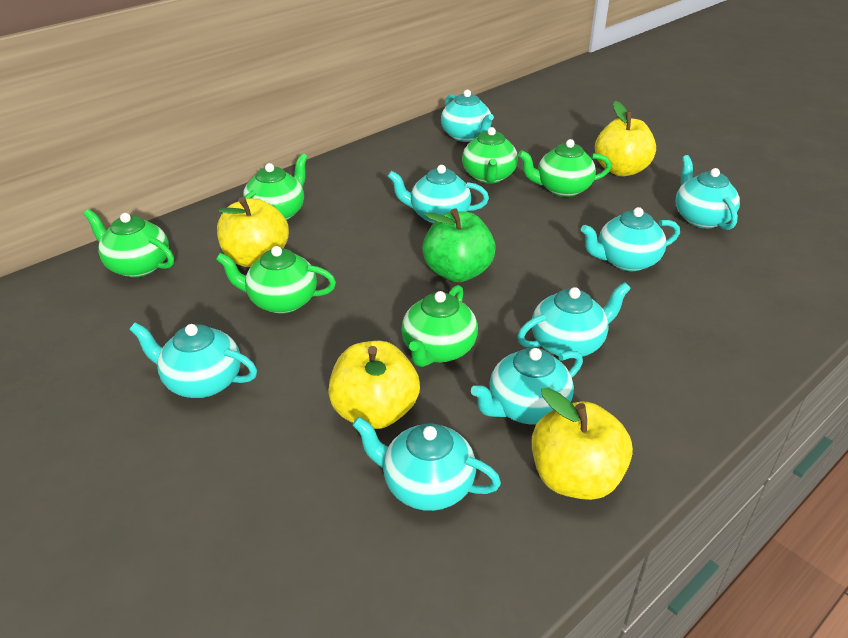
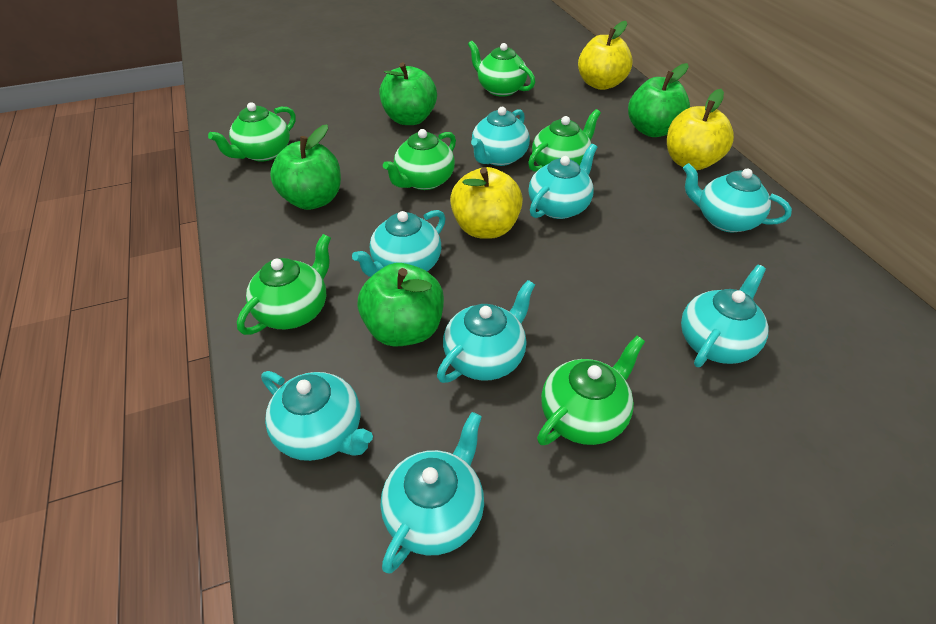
green apple: 1 -> 4
yellow apple: 4 -> 3

